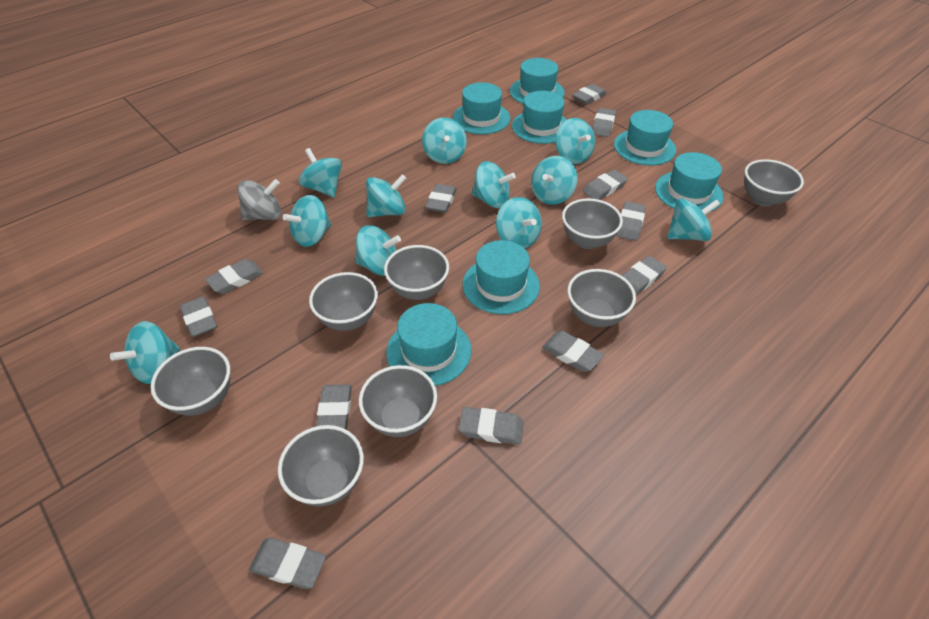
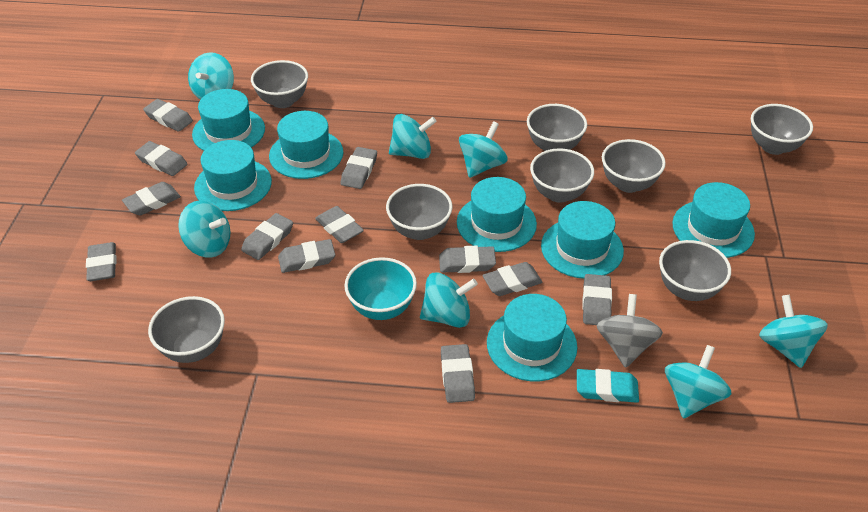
turquoise bowl: 0 -> 1
turquoise eraser: 0 -> 1
turquoise spinning top: 11 -> 7

